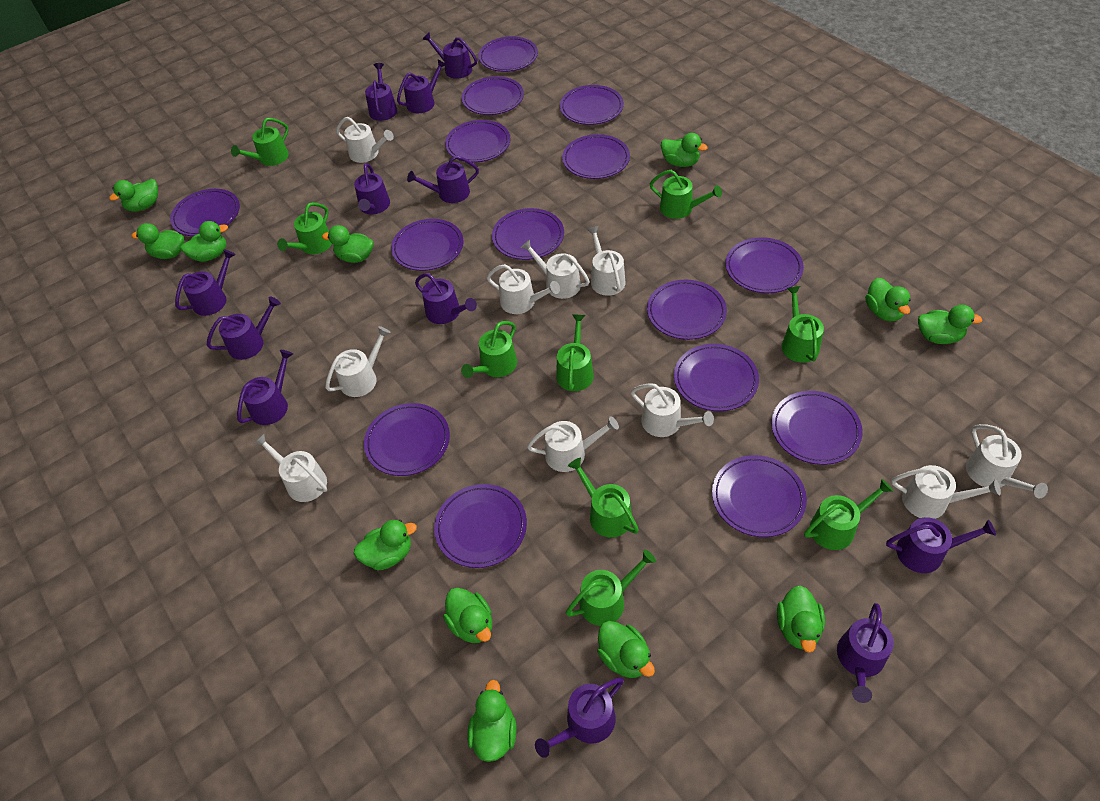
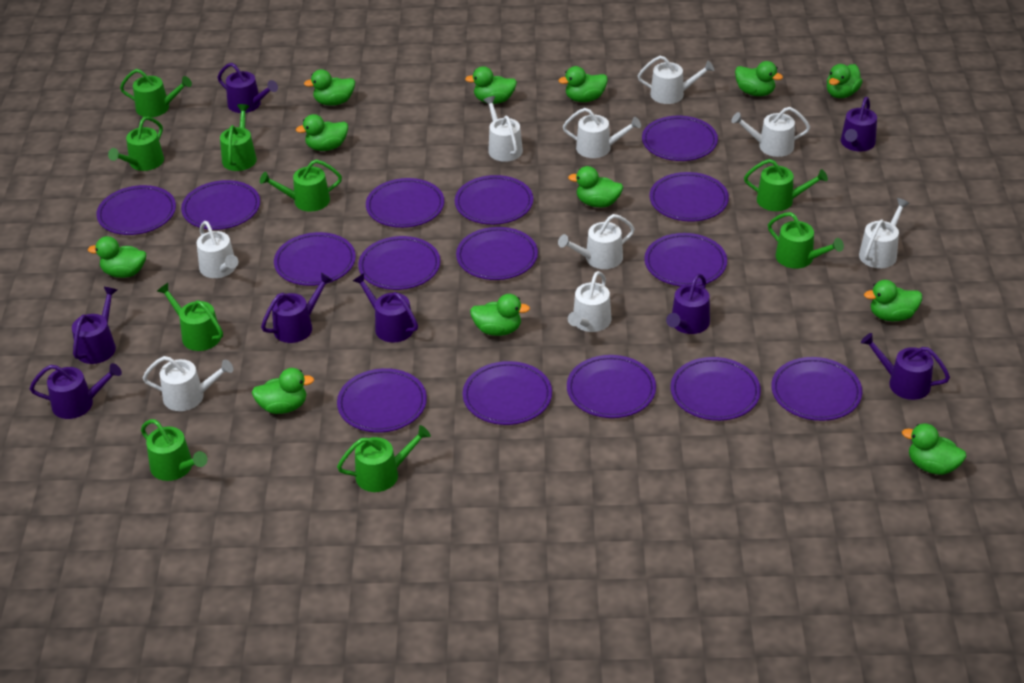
purple watering can: 12 -> 8
white watering can: 10 -> 9

